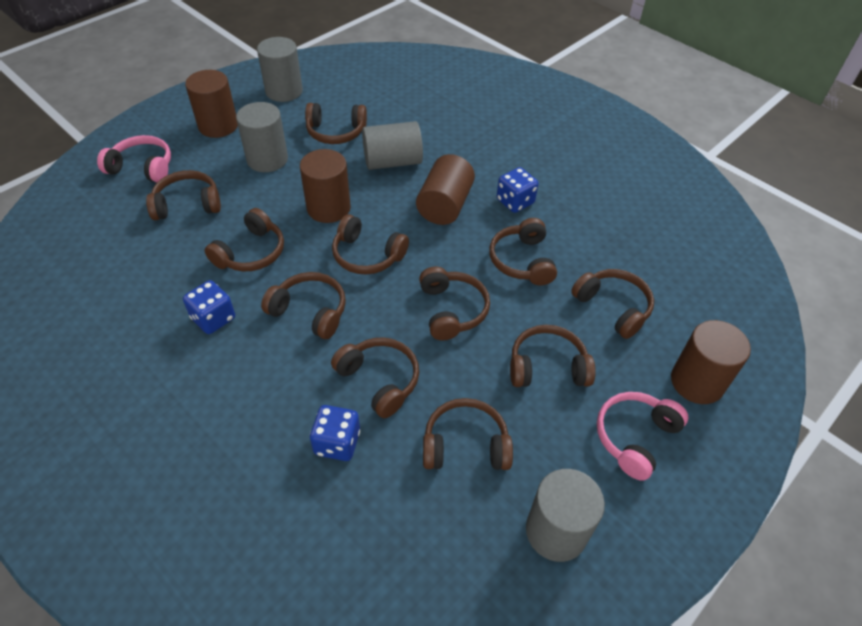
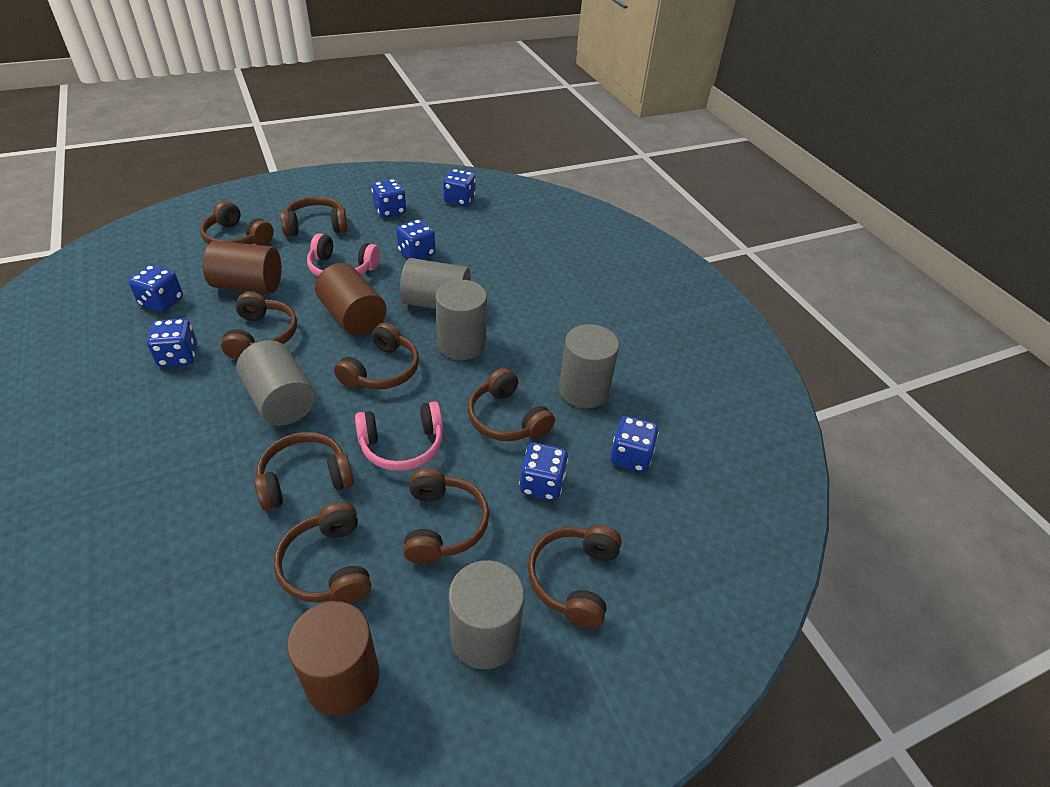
blue dice: 3 -> 7
brown cylinder: 4 -> 3
brown headphones: 11 -> 9
grey cylinder: 4 -> 5

